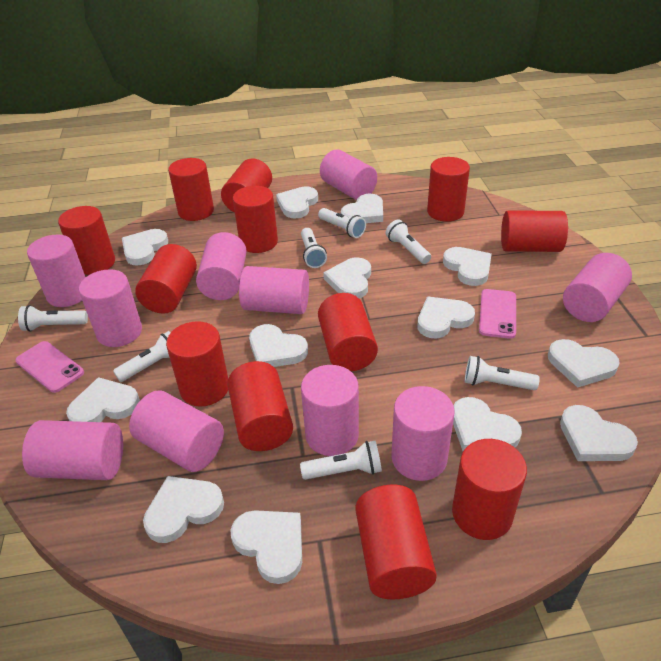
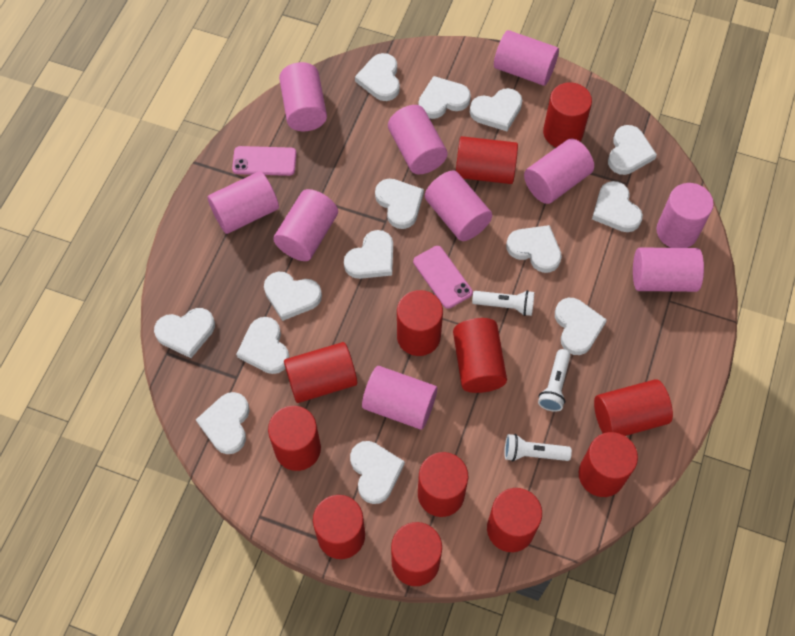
white flashlight: 7 -> 3
white heart: 13 -> 14

